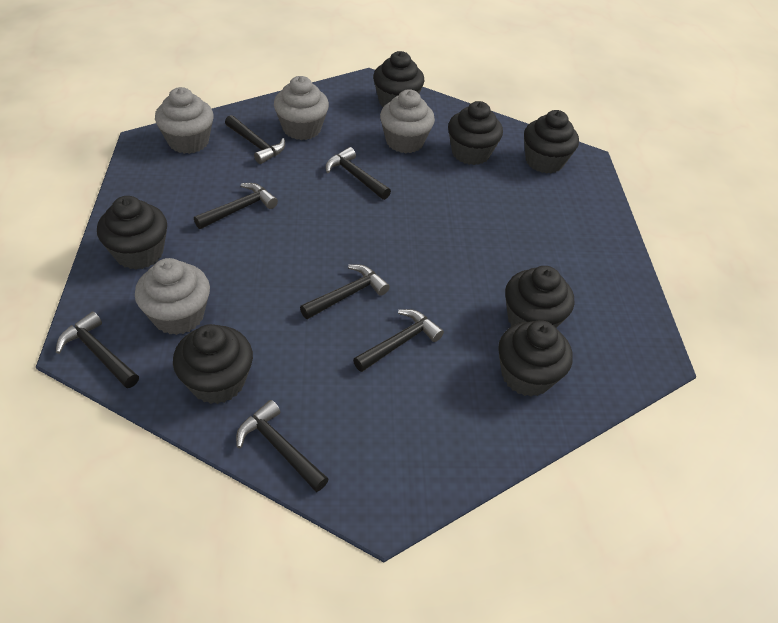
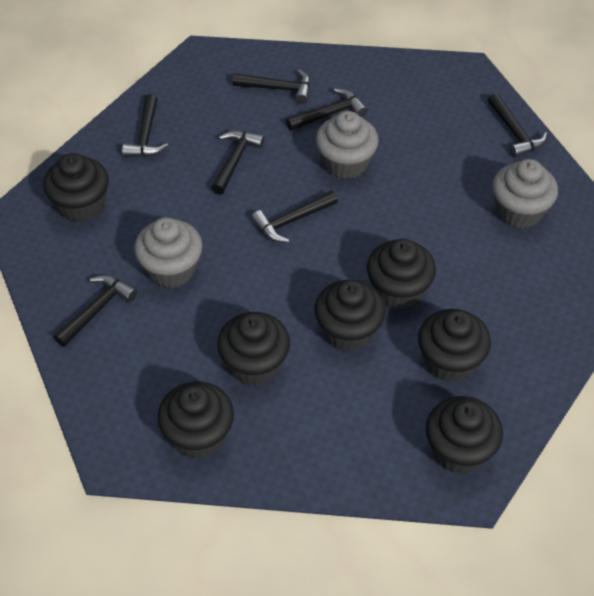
grey cupcake: 4 -> 3

